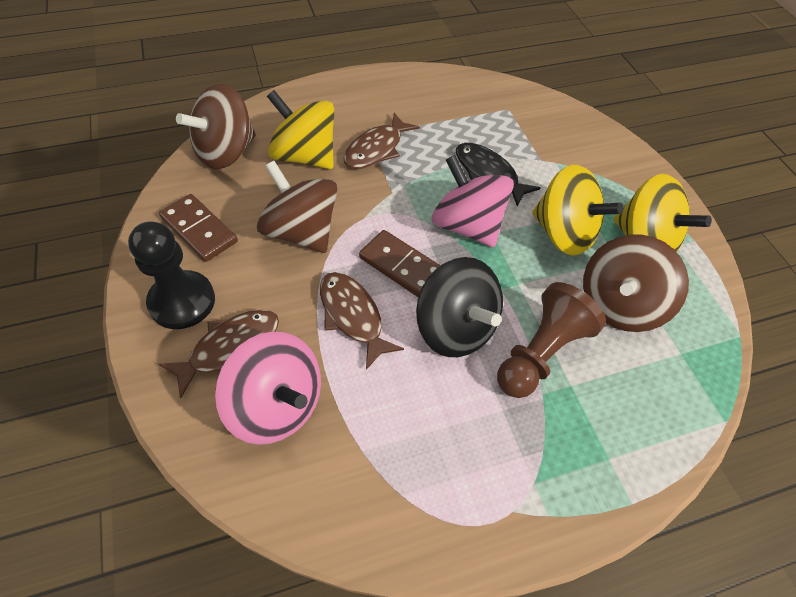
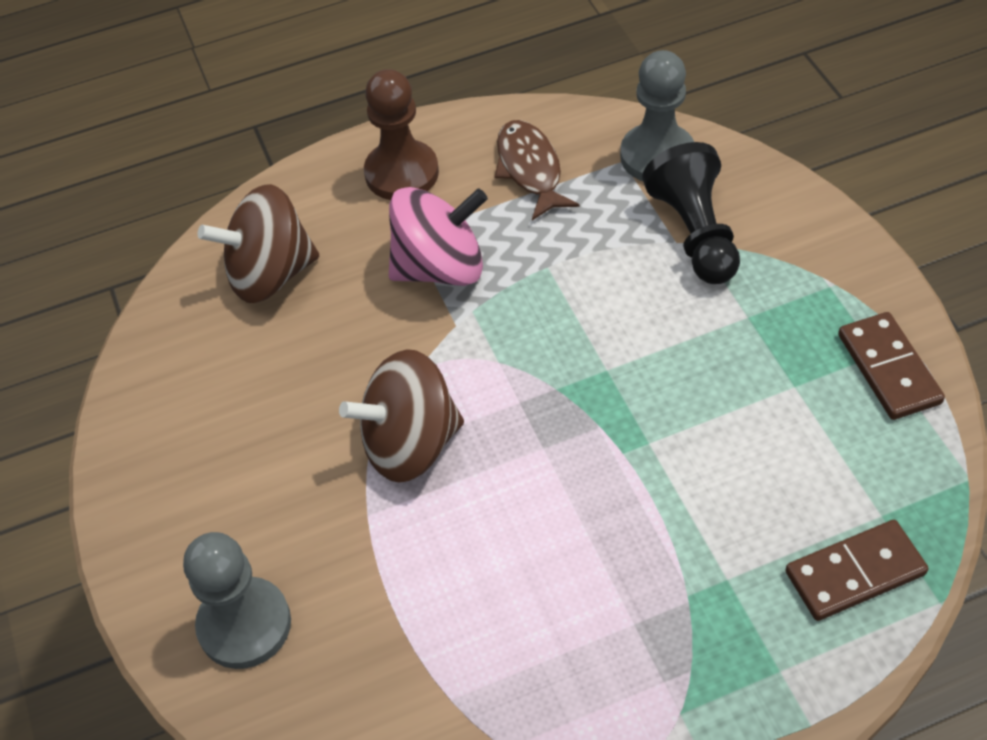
black fish: 1 -> 0
black spinning top: 1 -> 0
brown fish: 3 -> 1
brown spinning top: 3 -> 2
grey pawn: 0 -> 2
pink spinning top: 2 -> 1
yellow spinning top: 3 -> 0

